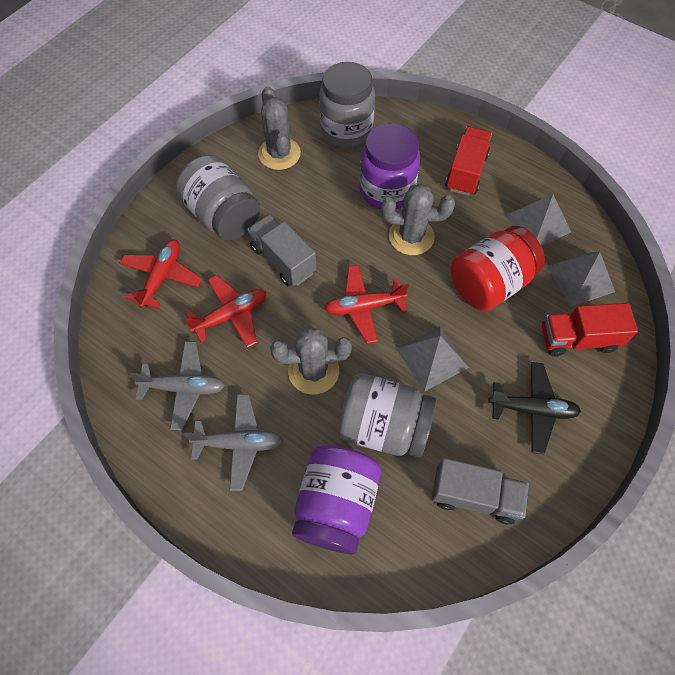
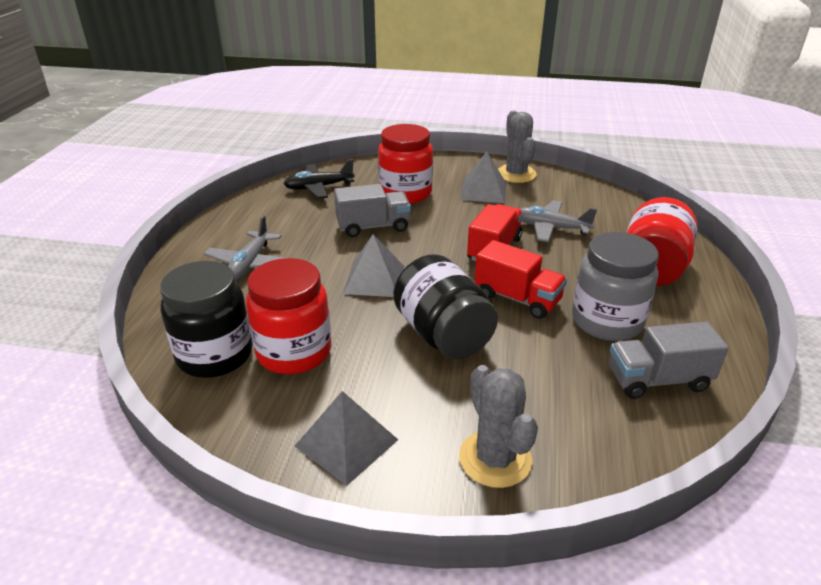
black jar: 0 -> 2
grey cactus: 3 -> 2
grey jar: 3 -> 1
purple jar: 2 -> 0
red jar: 1 -> 3
red plane: 3 -> 0

